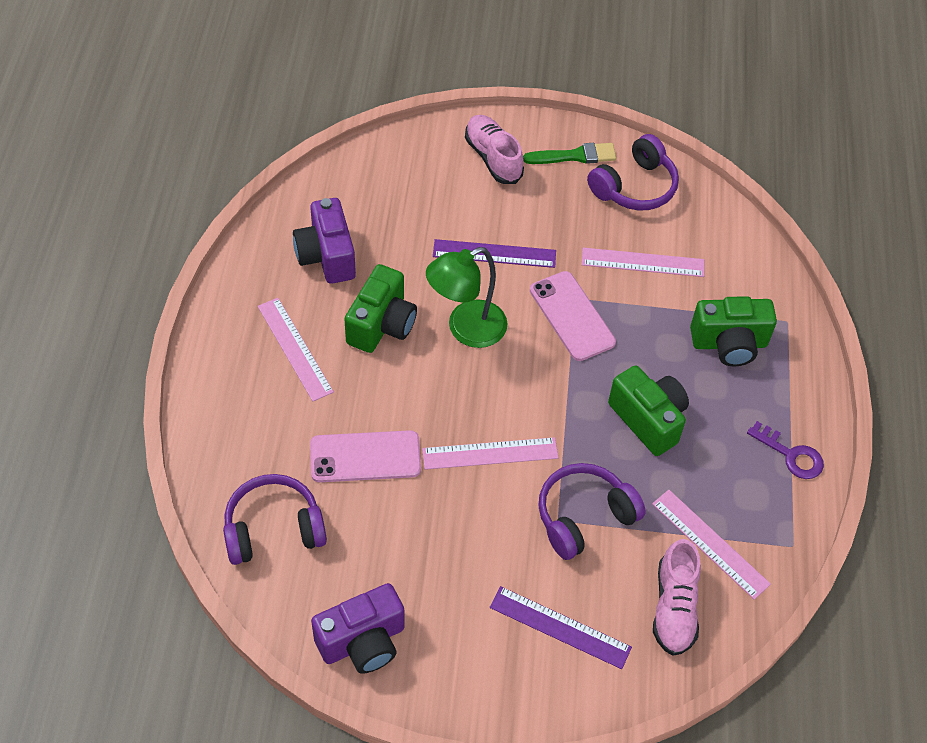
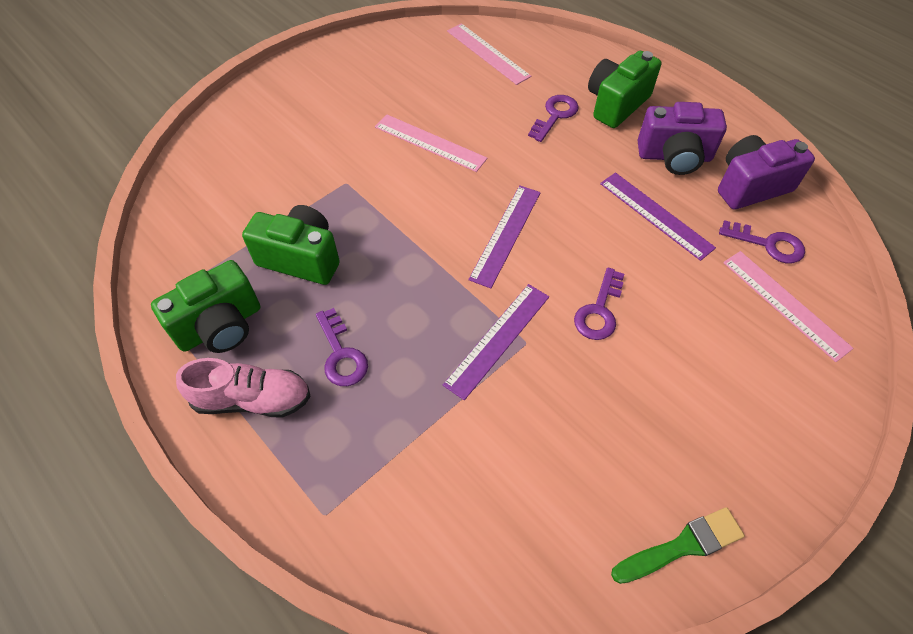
green lamp: 1 -> 0
pink phone: 2 -> 0
pink ruler: 4 -> 3
pink shoe: 2 -> 1
purple headphones: 3 -> 0
purple key: 1 -> 4
purple ruler: 2 -> 3

